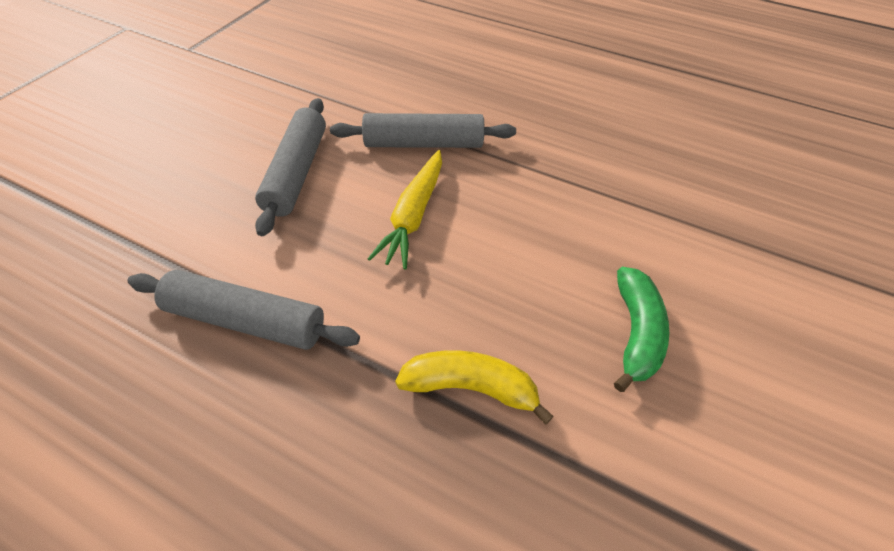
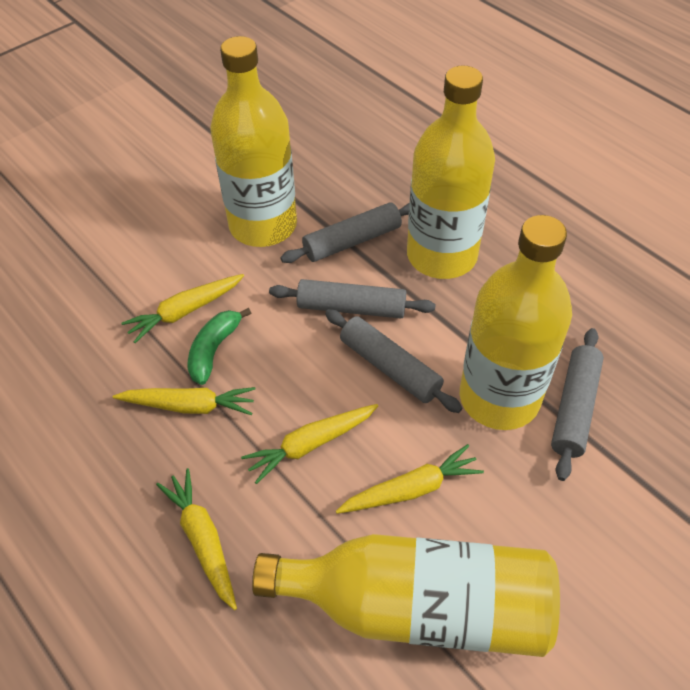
grey rolling pin: 3 -> 4
yellow banana: 1 -> 0
yellow bottle: 0 -> 4
yellow carrot: 1 -> 5

